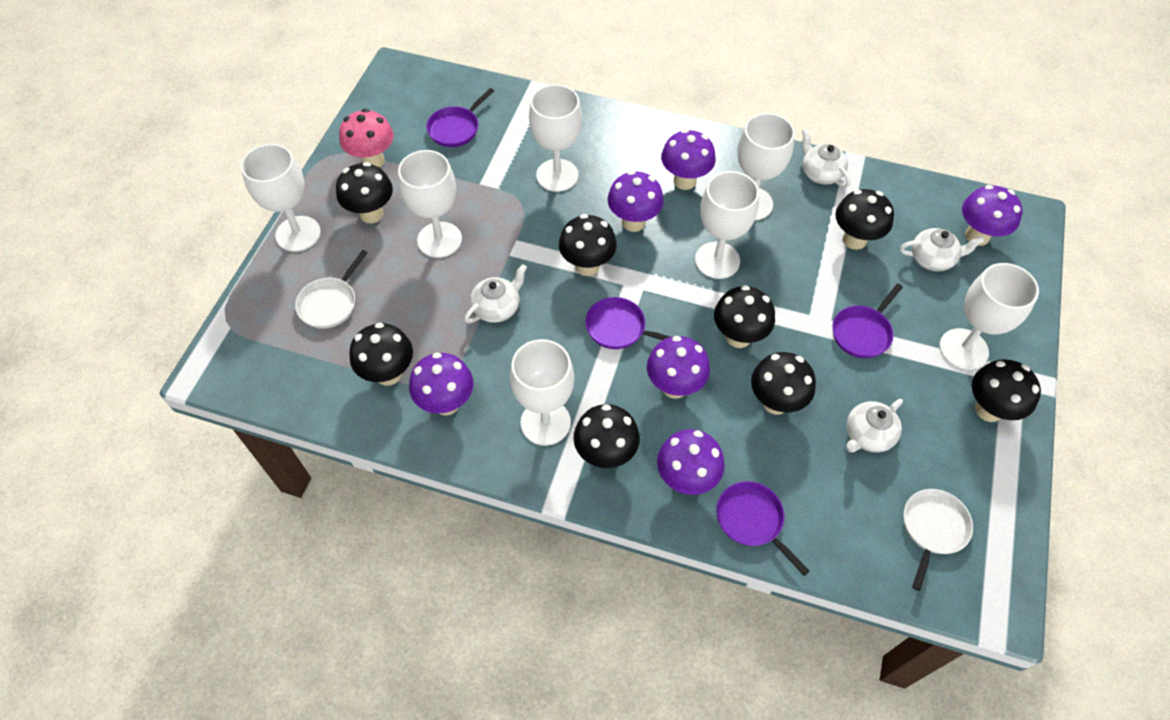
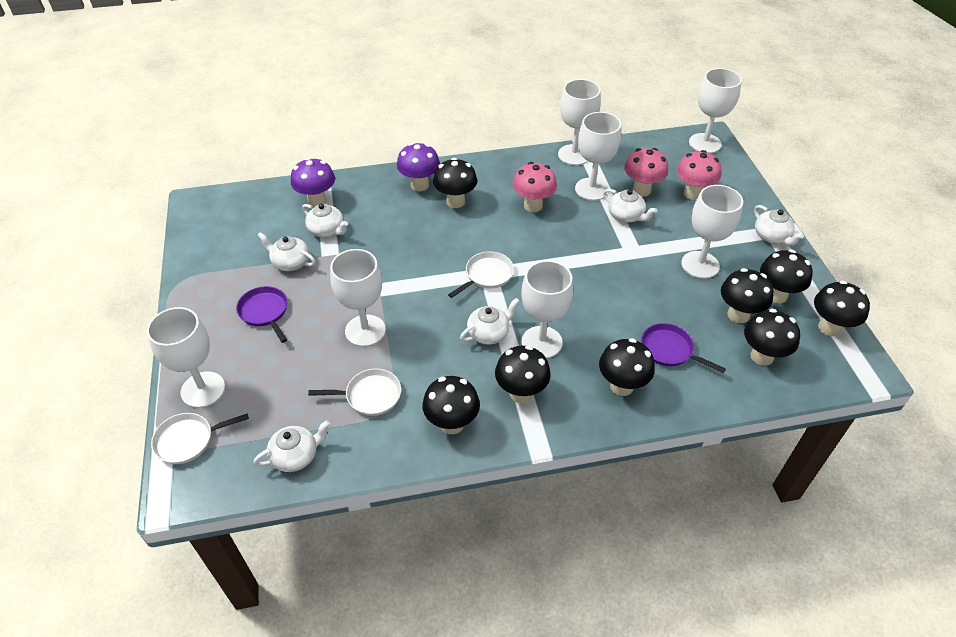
pink mushroom: 1 -> 3
purple mushroom: 6 -> 2
purple pan: 4 -> 2
white pan: 2 -> 3
white teapot: 4 -> 6

